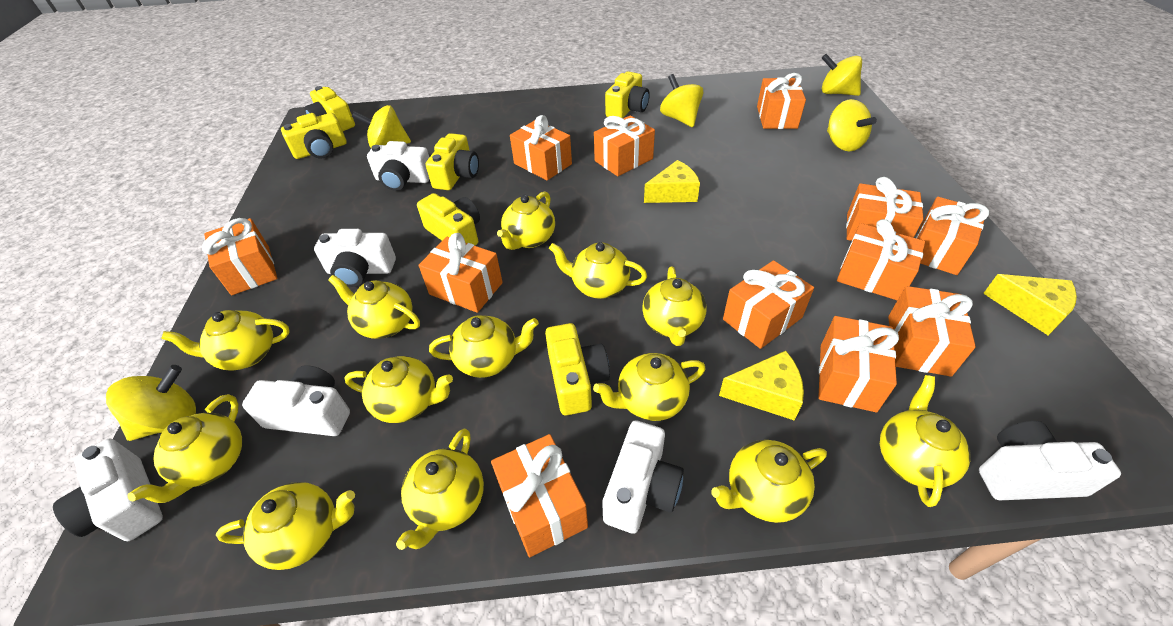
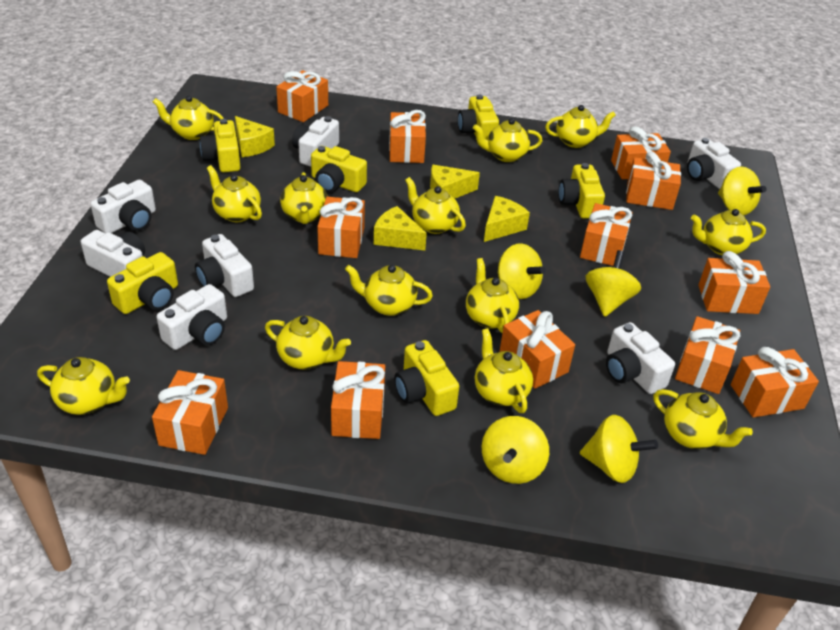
white camera: 6 -> 7
yellow cheese: 3 -> 4

